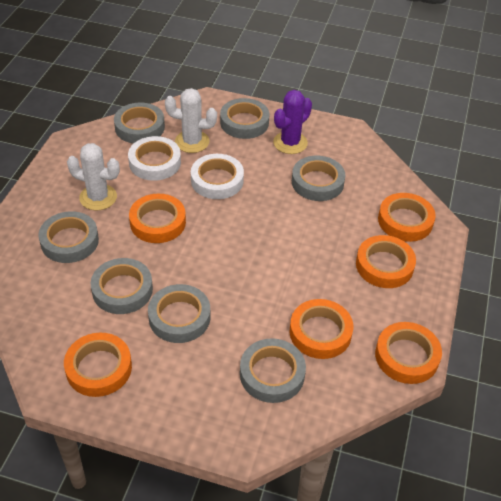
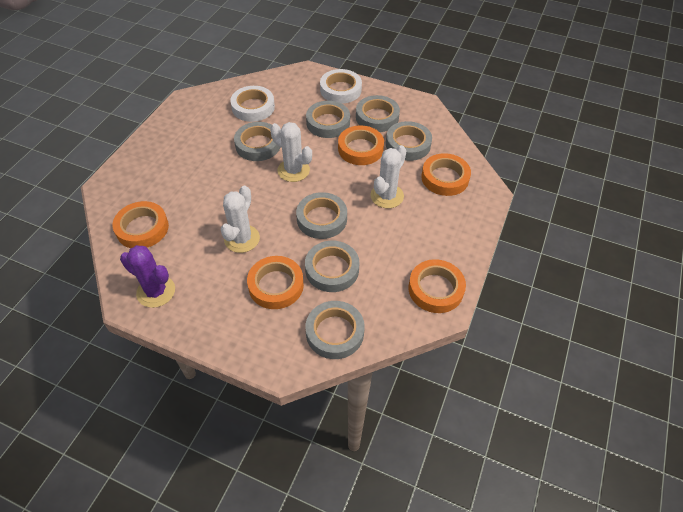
orange tape: 6 -> 5
white cactus: 2 -> 3

